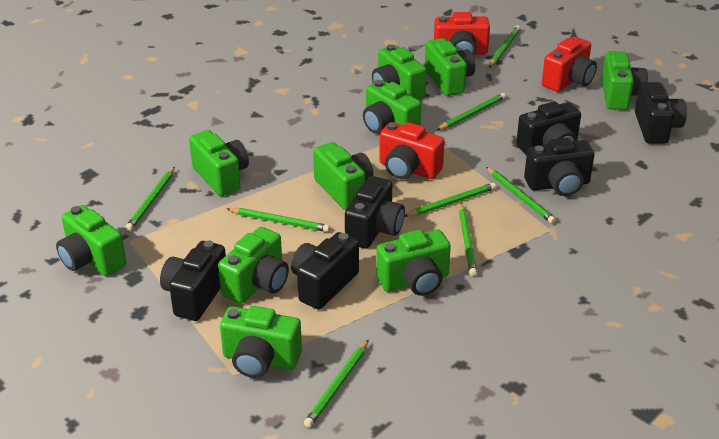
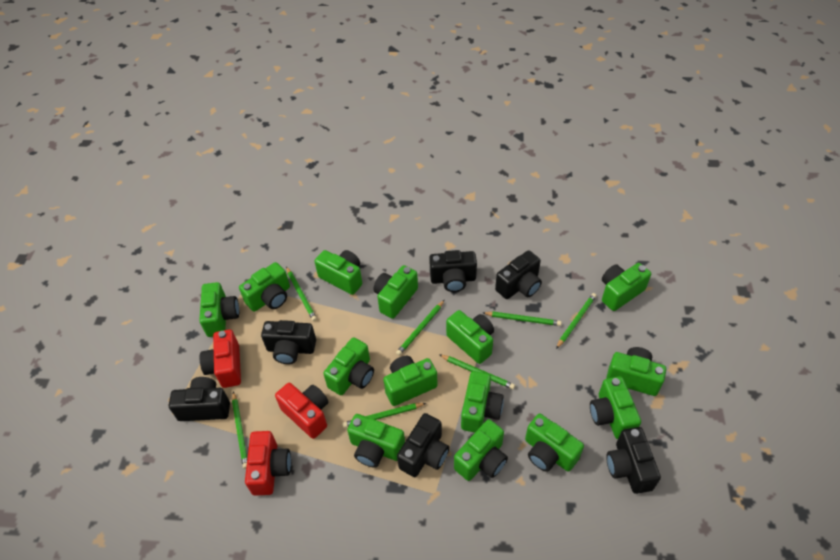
green camera: 10 -> 14
green pencil: 8 -> 7

